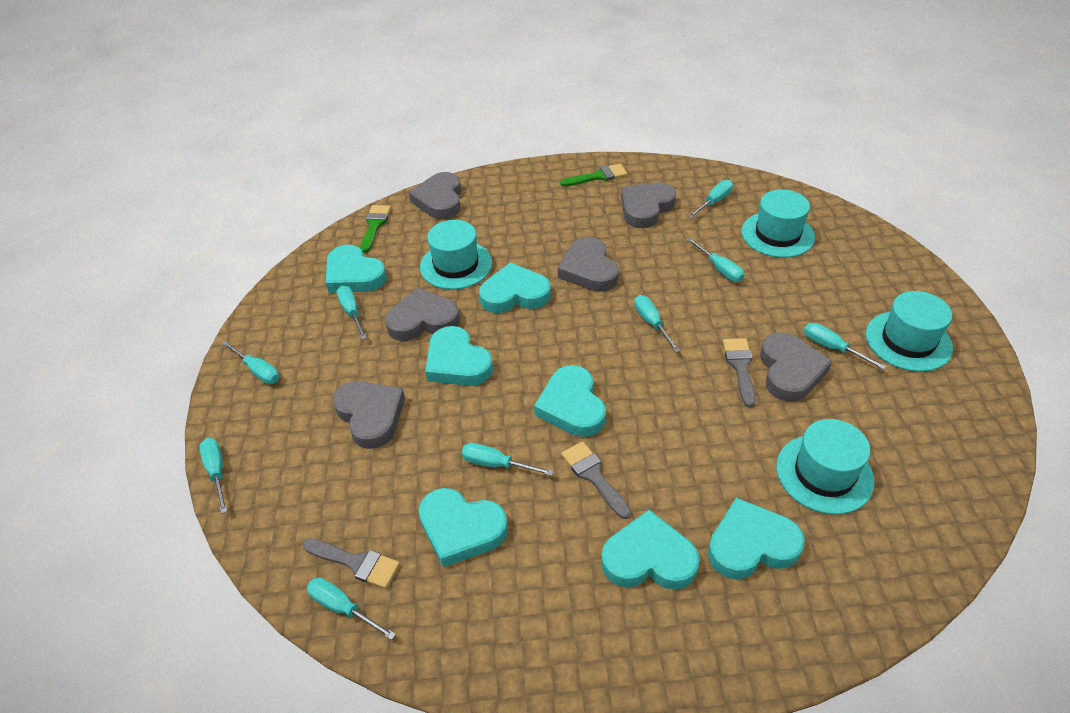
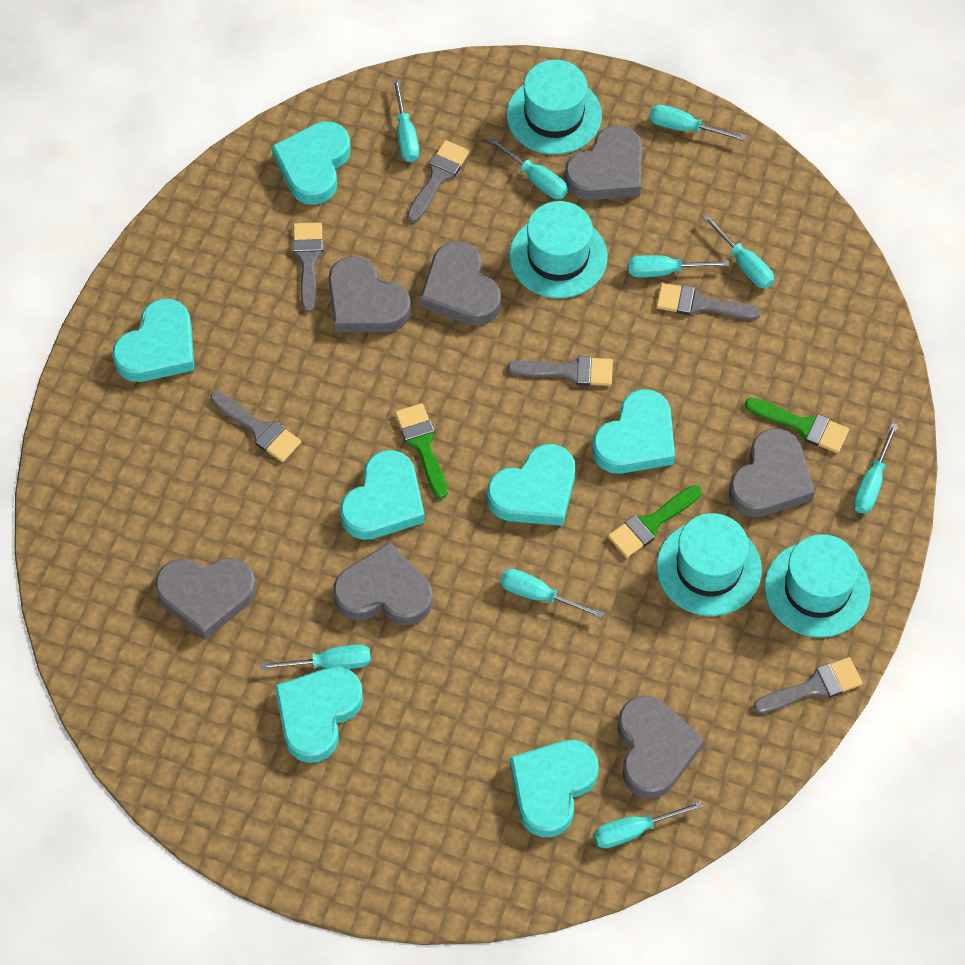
green brush: 2 -> 3
grey brush: 3 -> 6
grey heart: 6 -> 7

